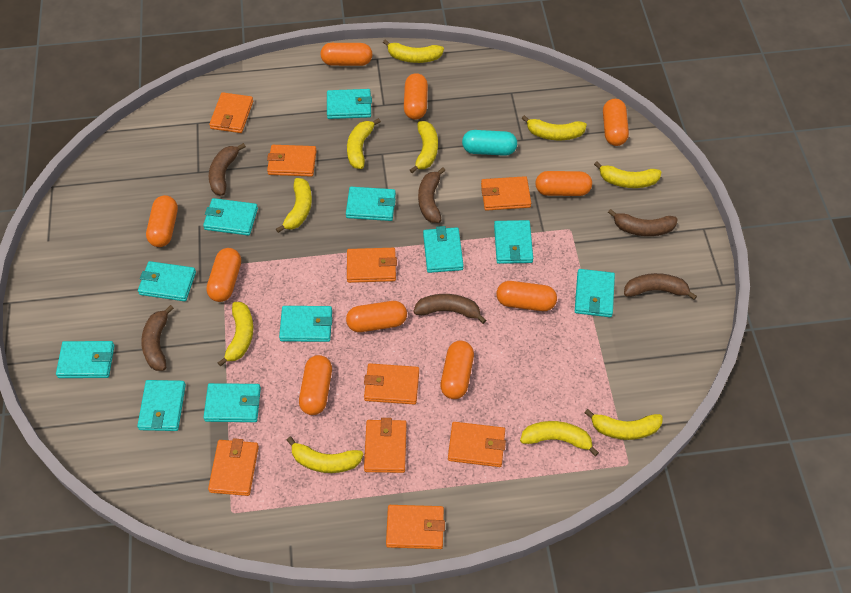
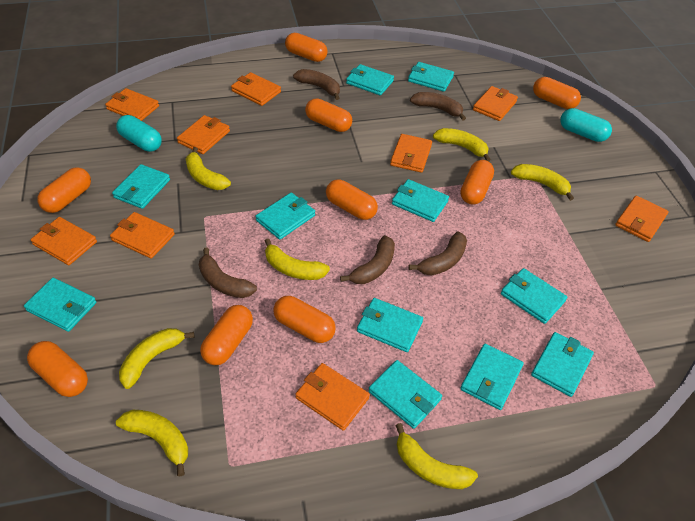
brown banana: 6 -> 5
orange capsule: 10 -> 9
turquoise capsule: 1 -> 2
yellow banana: 10 -> 7

